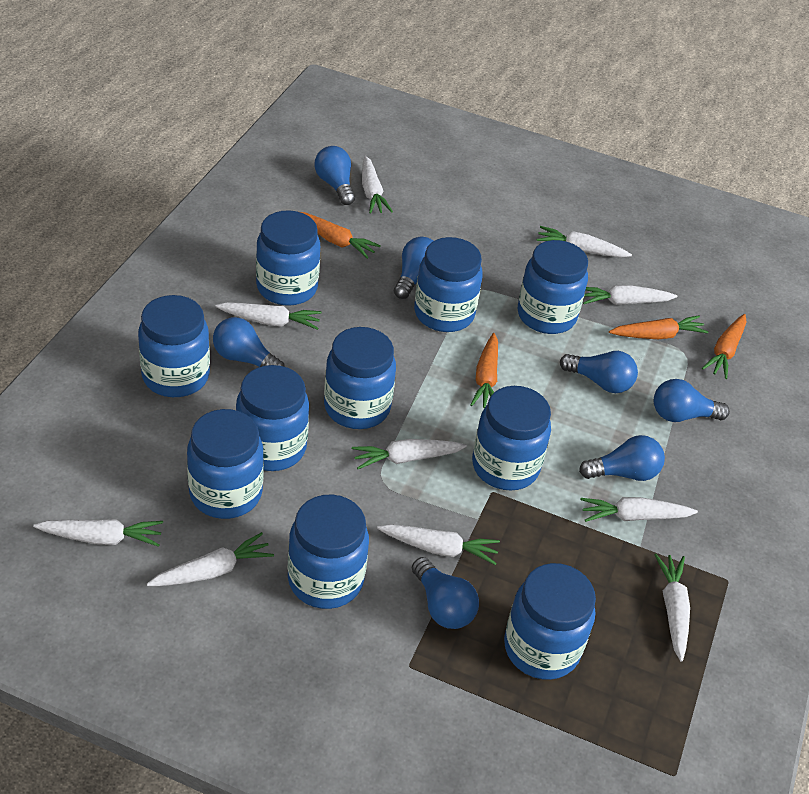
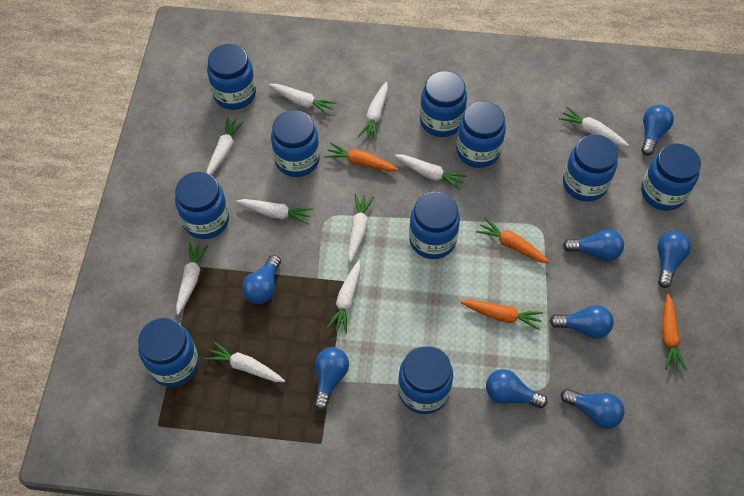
blue light bulb: 7 -> 8

